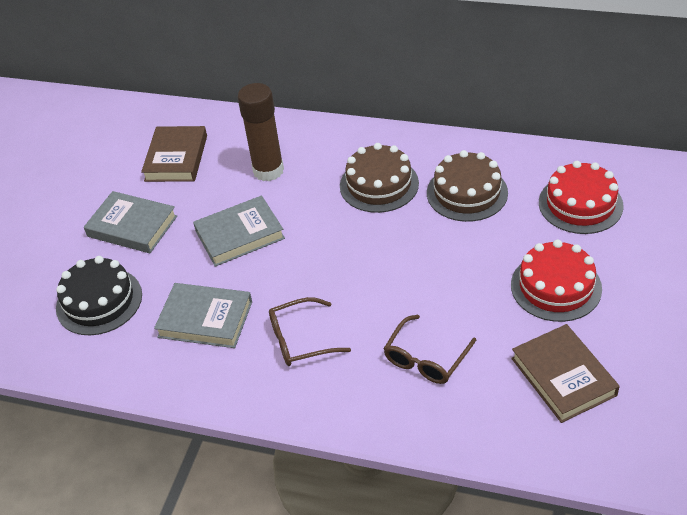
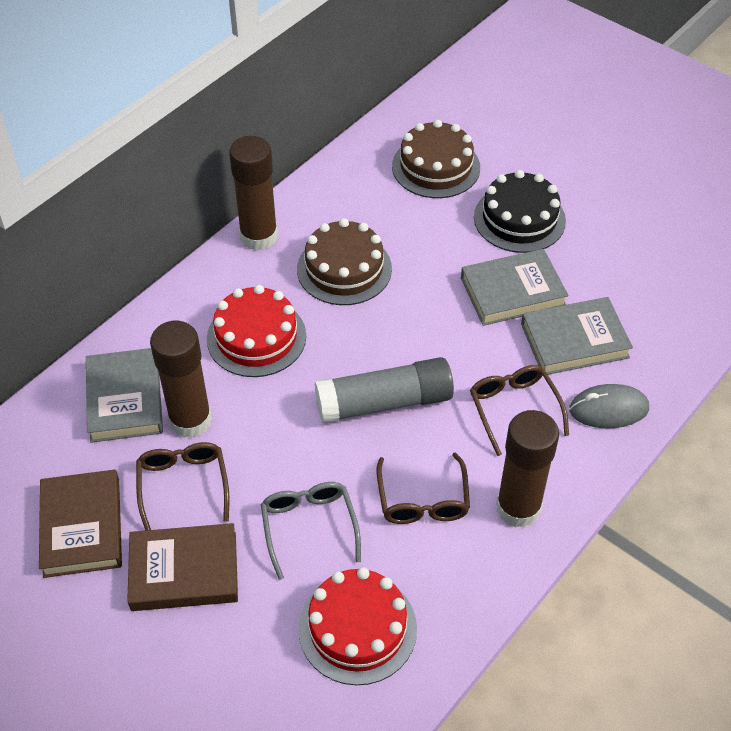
brown glasses: 2 -> 3
brown glue stick: 1 -> 3
grey glasses: 0 -> 1
grey glue stick: 0 -> 1
grey mouse: 0 -> 1

